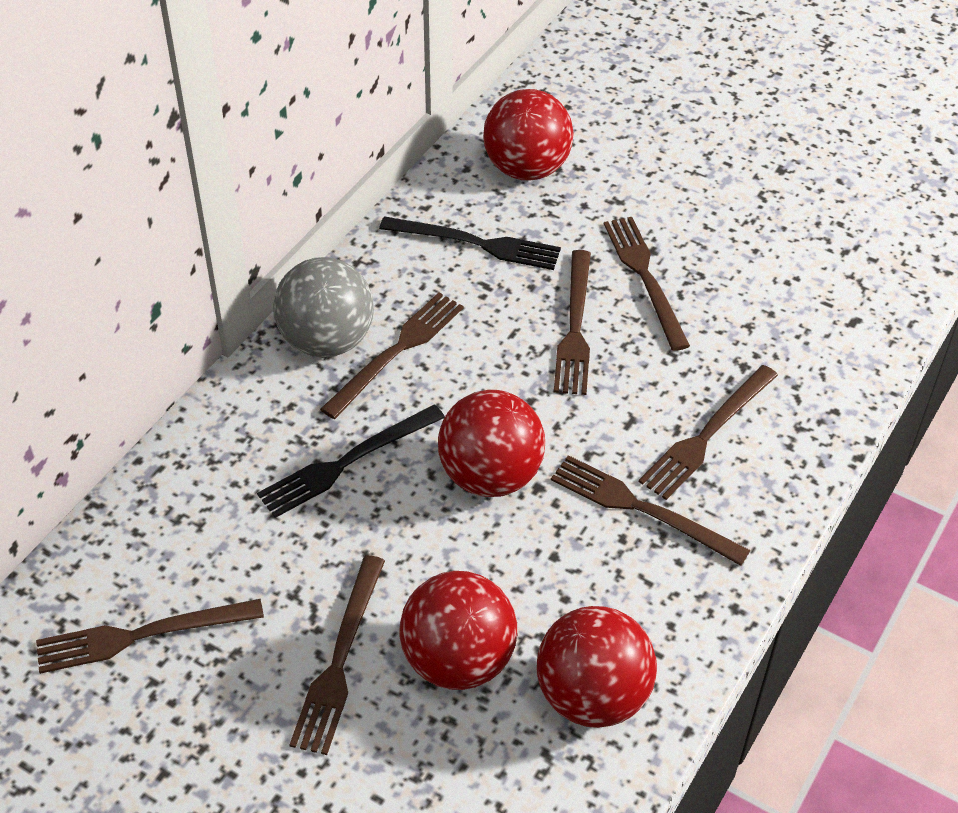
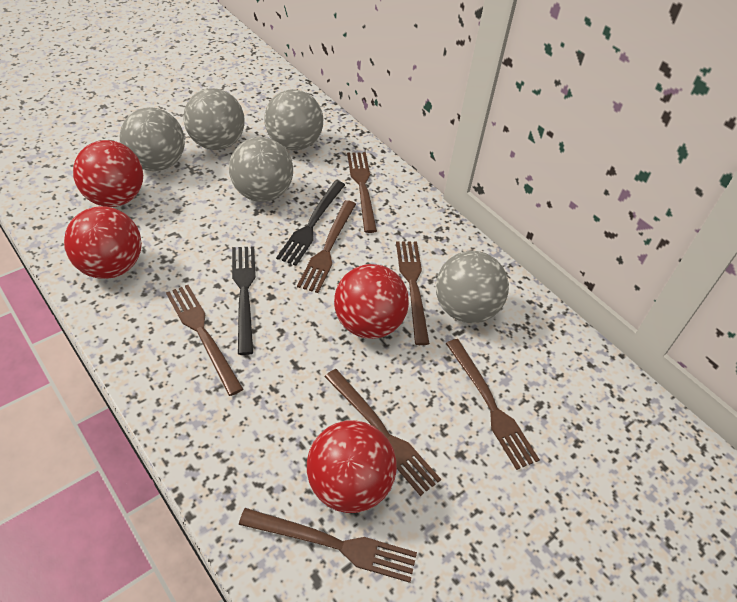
grey ball: 1 -> 5

